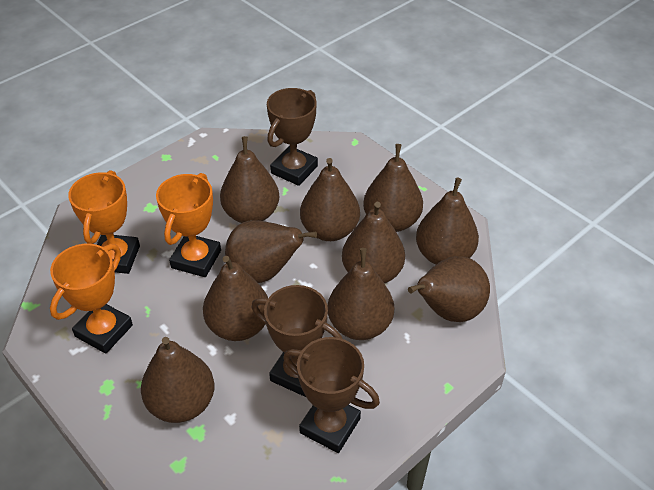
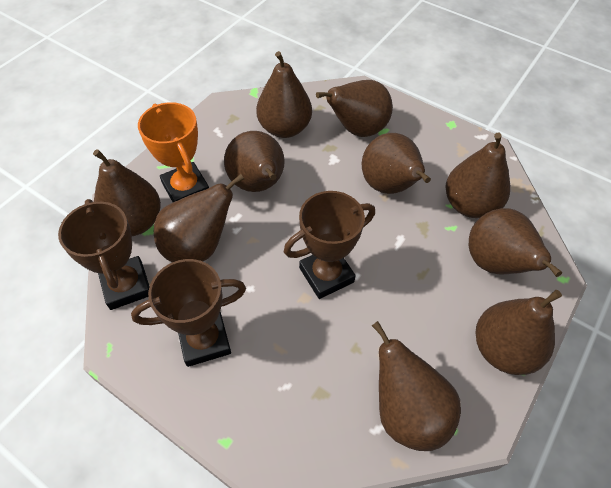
orange trophy: 3 -> 1

